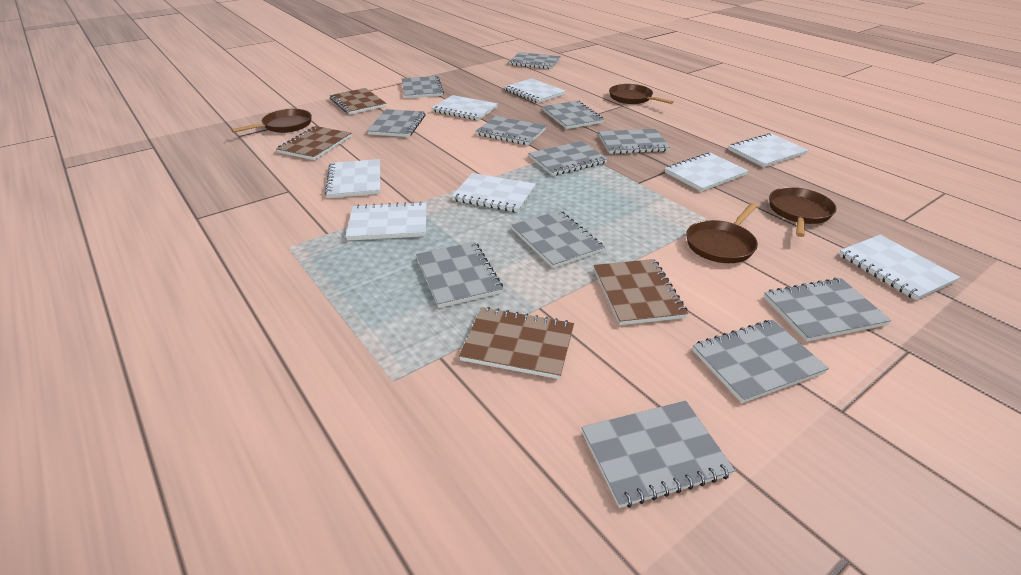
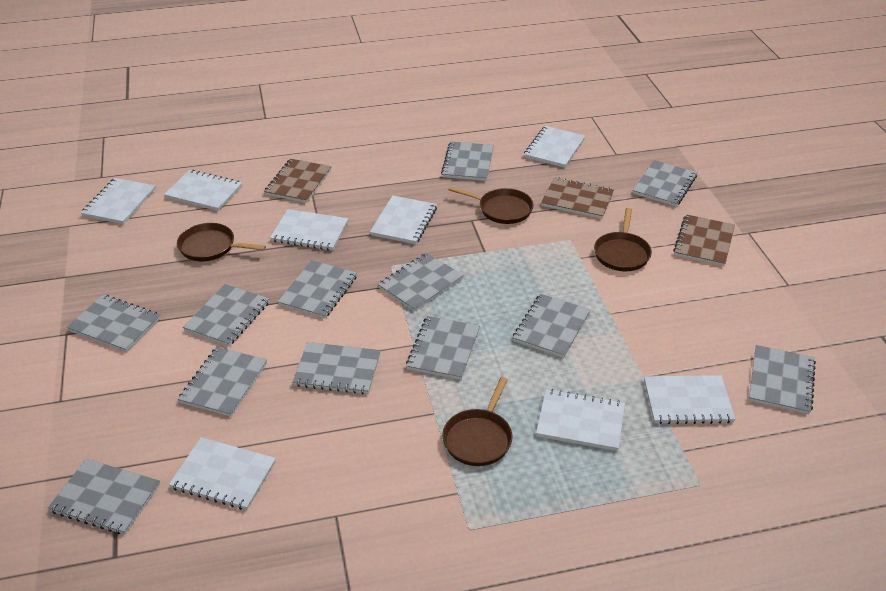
brown notebook: 4 -> 3

